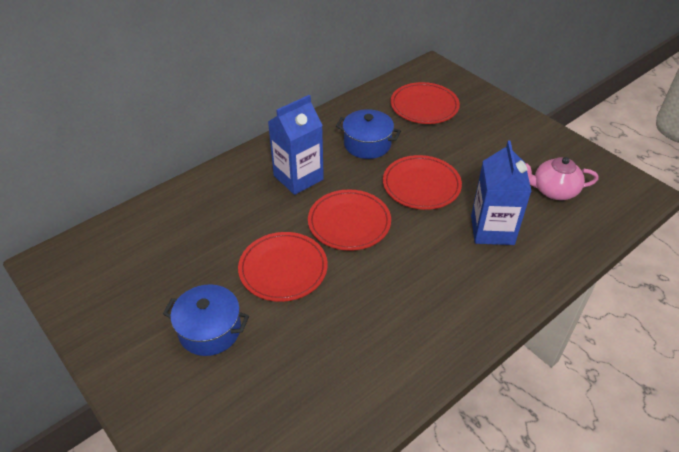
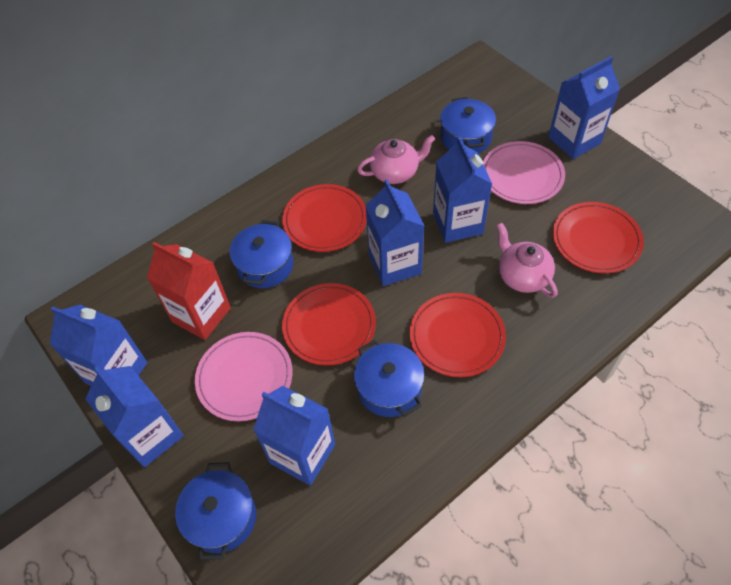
blue carton: 2 -> 6
blue pot: 2 -> 4
pink plate: 0 -> 2
pink teapot: 1 -> 2
red carton: 0 -> 1

